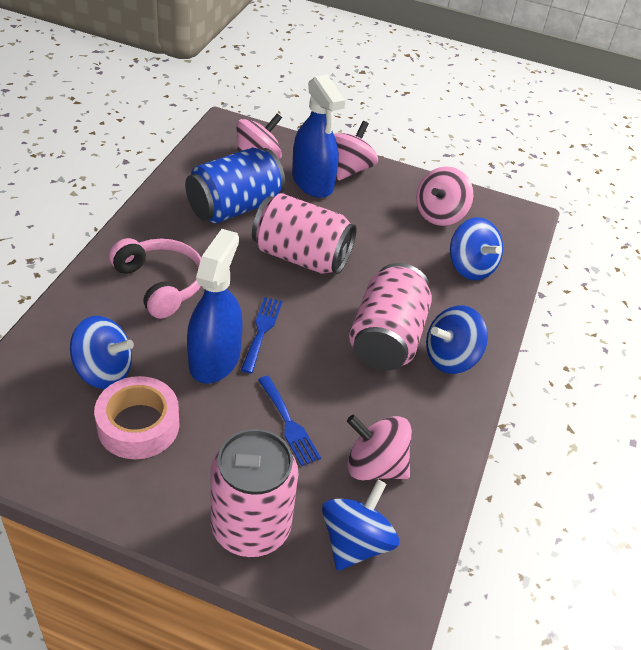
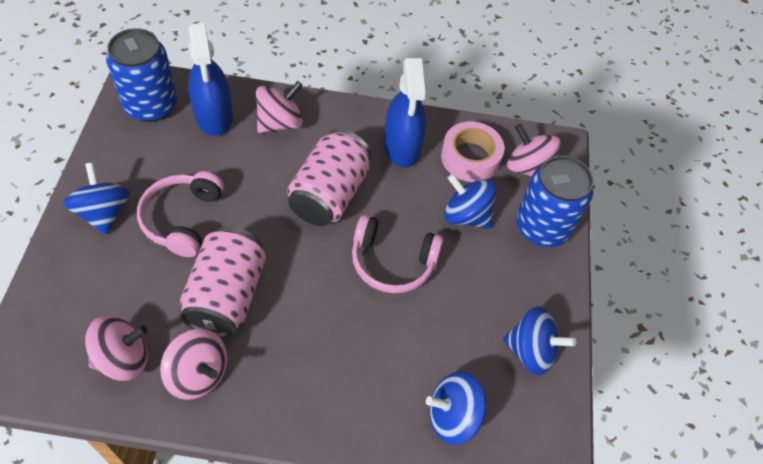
blue can: 1 -> 2
blue fork: 2 -> 0
pink can: 3 -> 2
pink headphones: 1 -> 2

